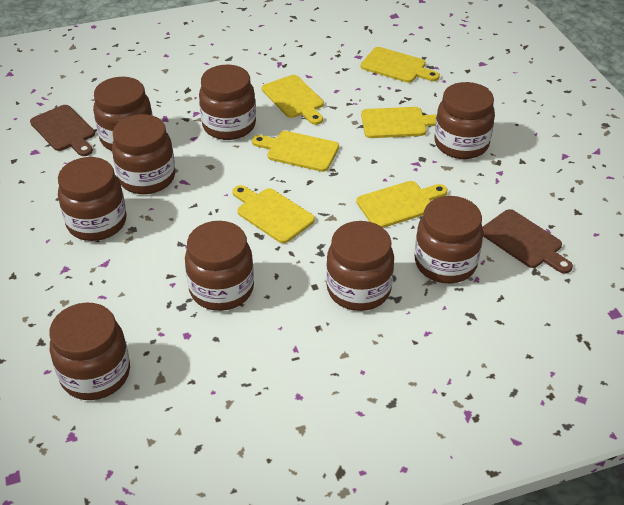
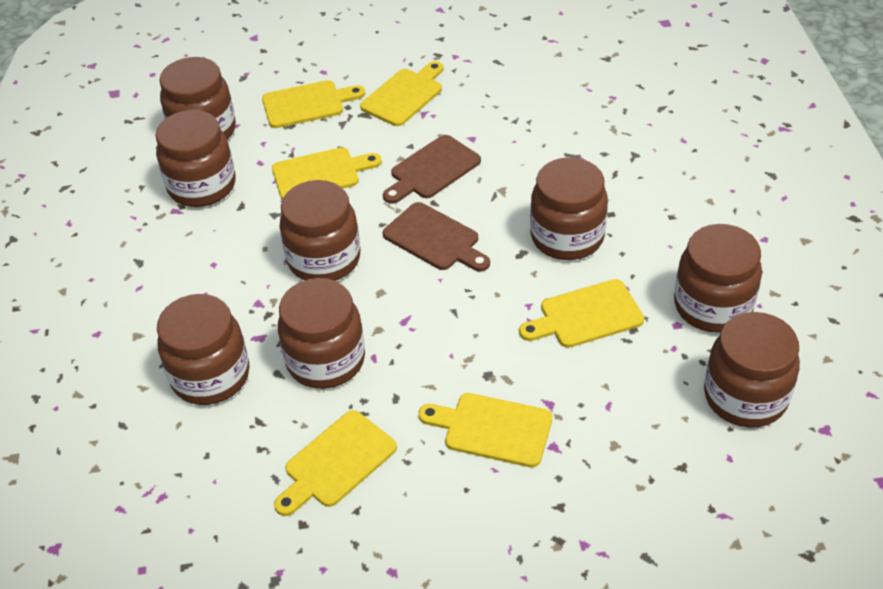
brown jar: 9 -> 8

